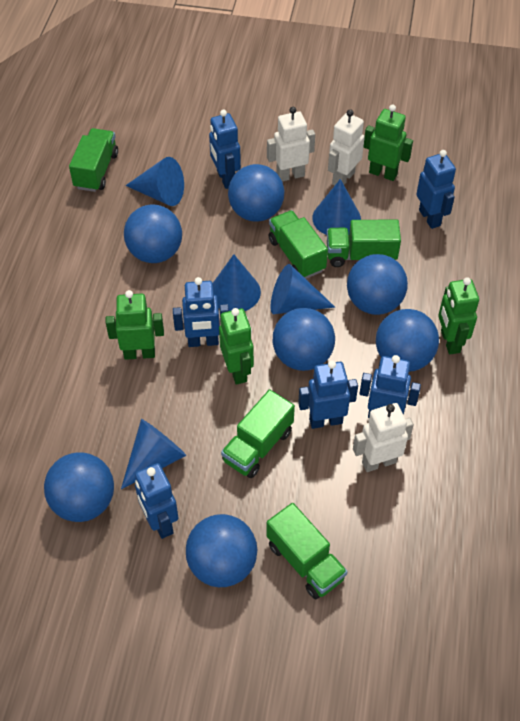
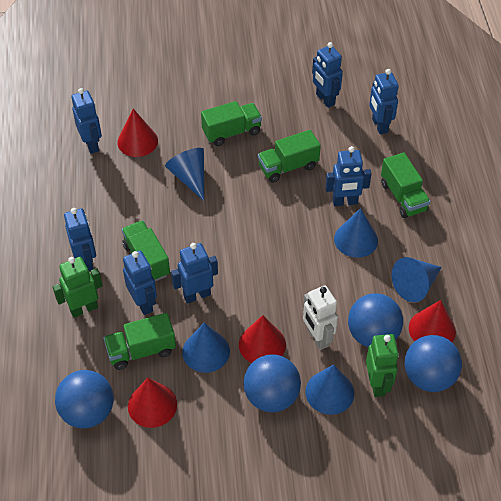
blue ball: 7 -> 4
blue robot: 6 -> 7
green robot: 4 -> 2
red cone: 0 -> 4
white robot: 3 -> 1

